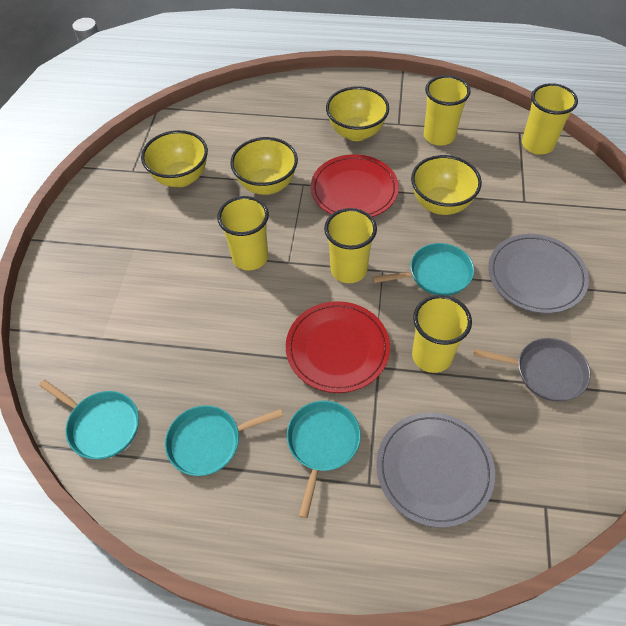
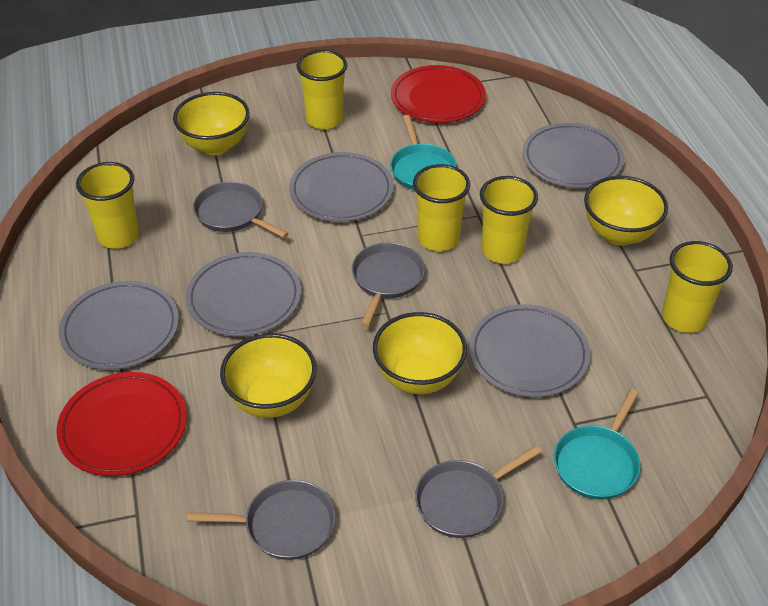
grey pan: 1 -> 4
grey plate: 2 -> 5
turquoise pan: 4 -> 2

